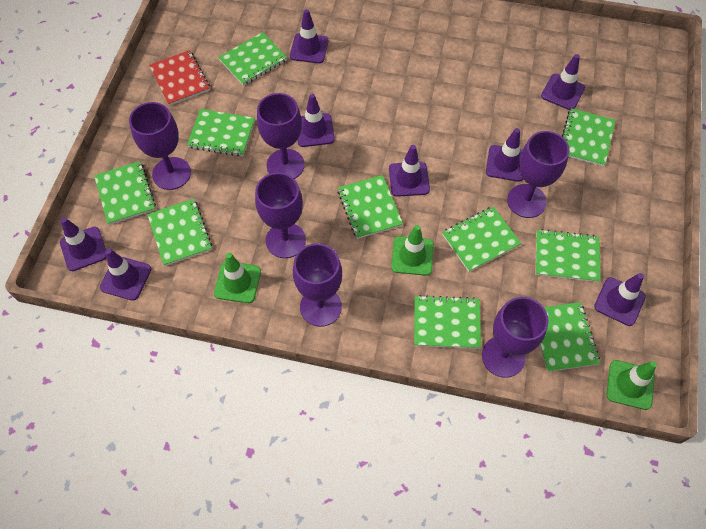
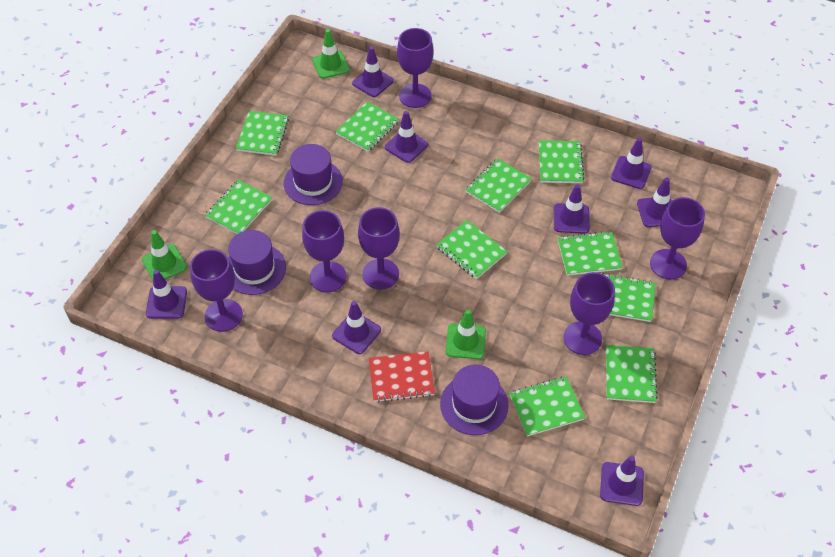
purple hat: 0 -> 3

